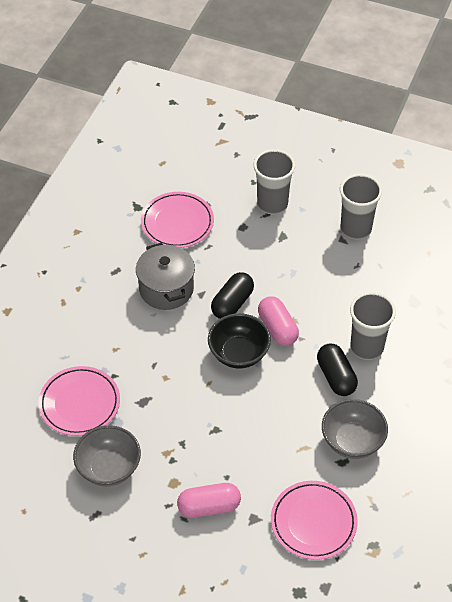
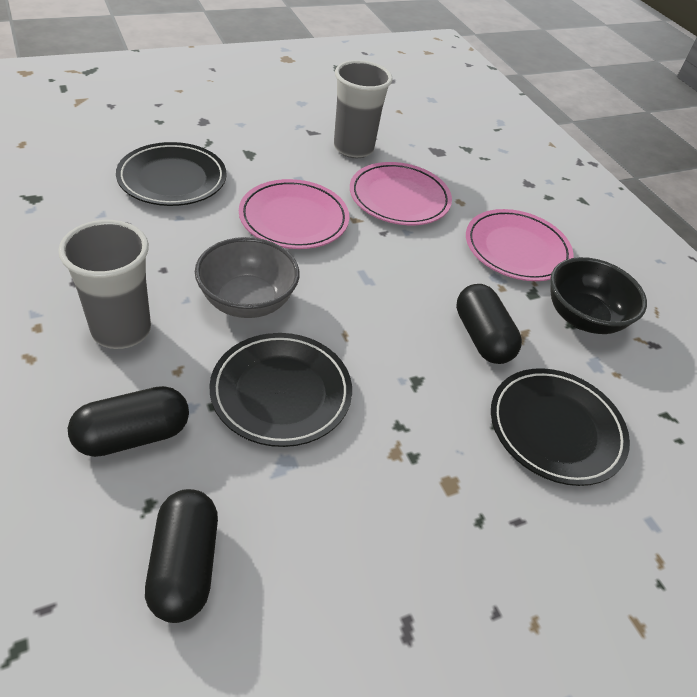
black capsule: 2 -> 3
black plate: 0 -> 3
grey bowl: 2 -> 1
grey cup: 3 -> 2
grey pot: 1 -> 0
pink capsule: 2 -> 0

